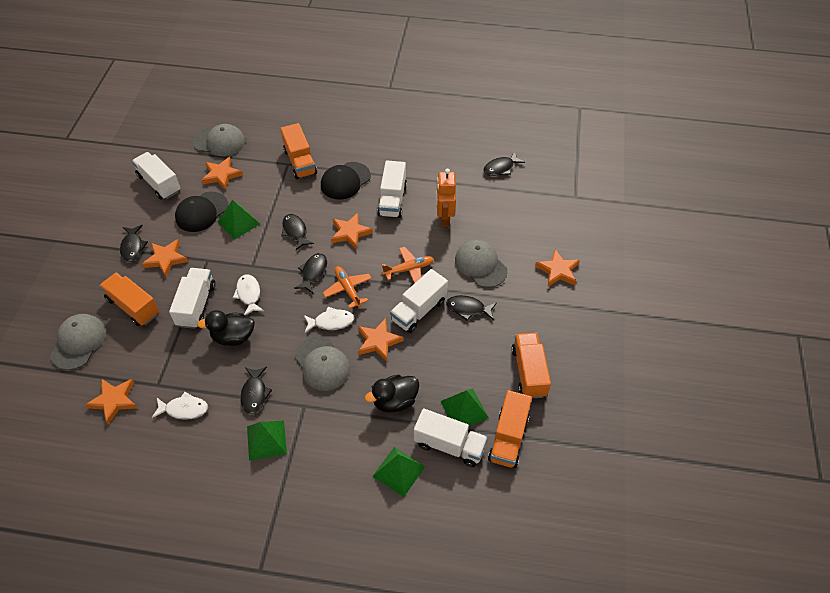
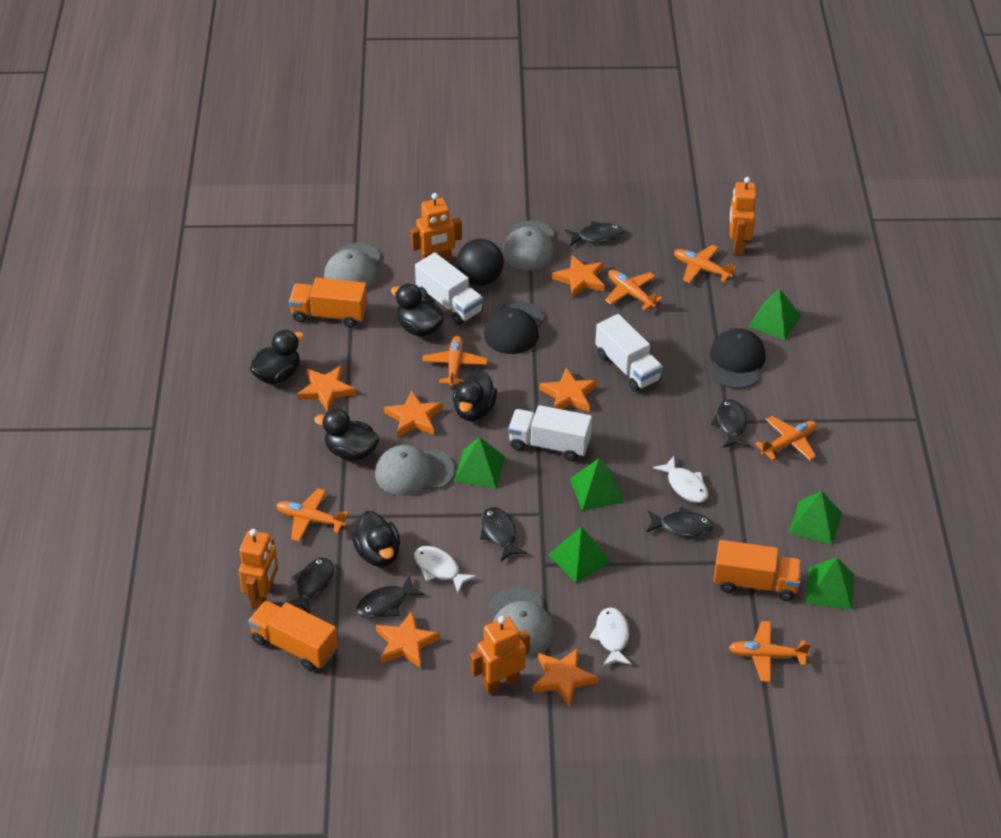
black ball: 0 -> 1
black duck: 2 -> 5
green pyramid: 4 -> 6
orange plane: 2 -> 6
orange robot: 1 -> 4
orange truck: 4 -> 3
white truck: 5 -> 3

